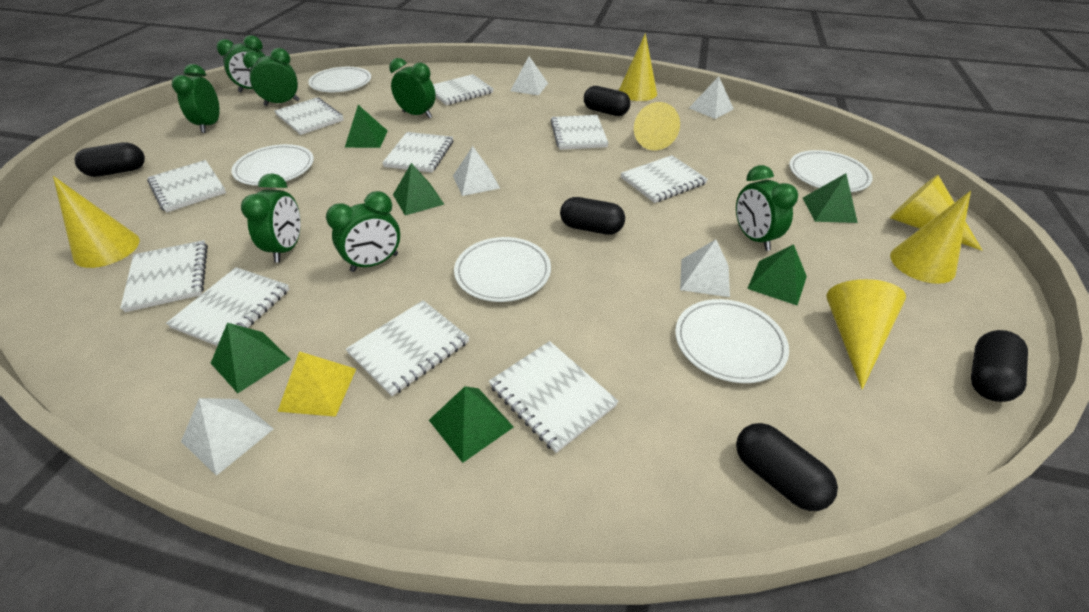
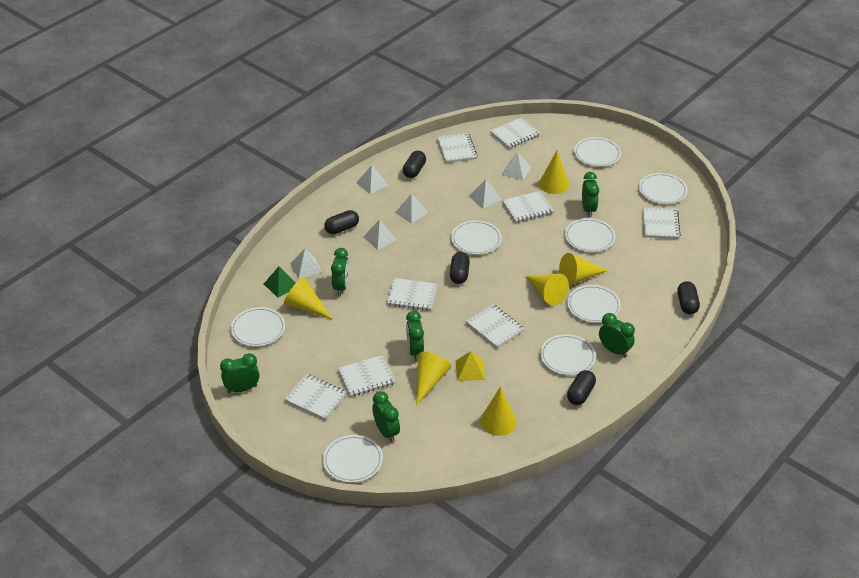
green clock: 7 -> 6
green pyramid: 6 -> 1
white notebook: 10 -> 8
white plate: 5 -> 8
white pyramid: 5 -> 6

